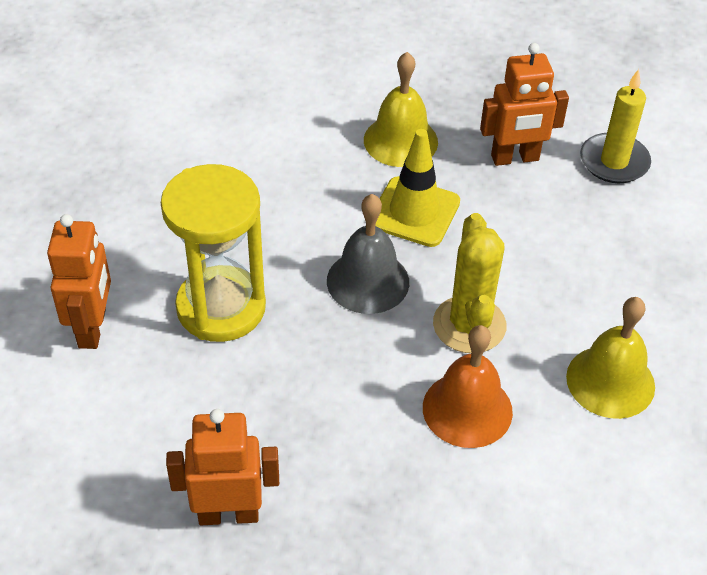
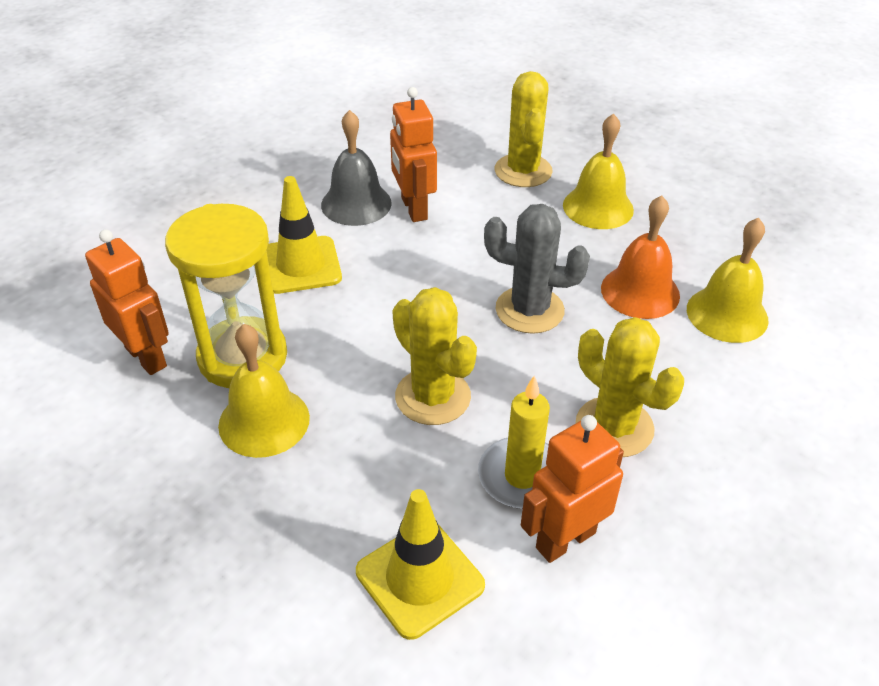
grey cactus: 0 -> 1
yellow bell: 2 -> 3
yellow cactus: 1 -> 3
yellow traffic cone: 1 -> 2

